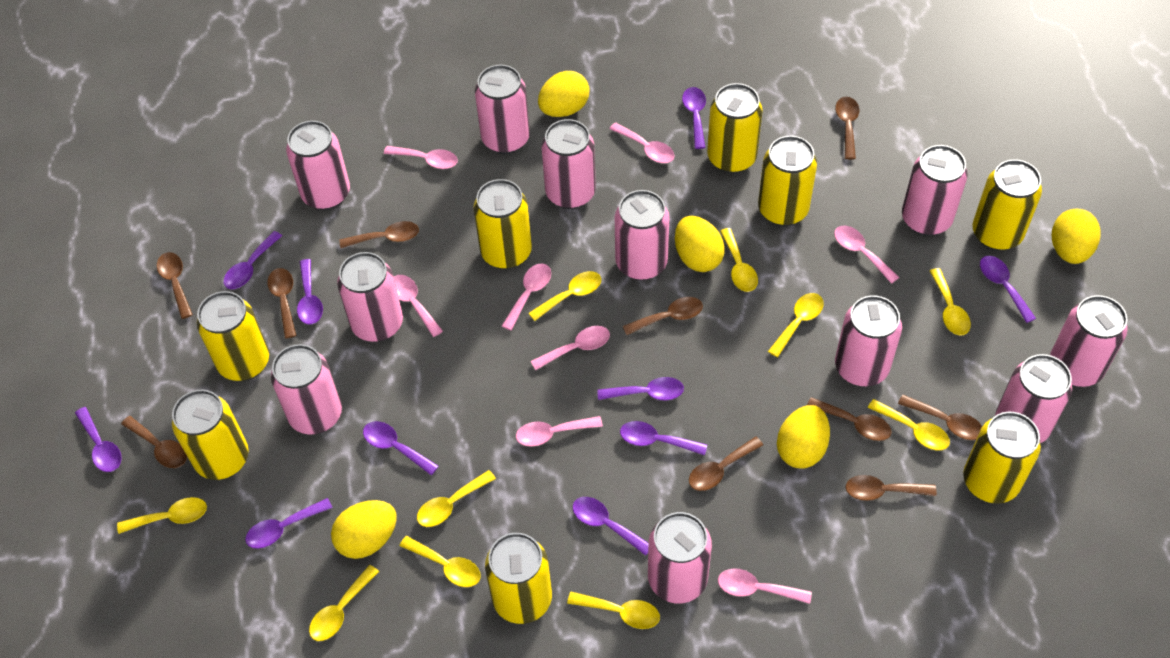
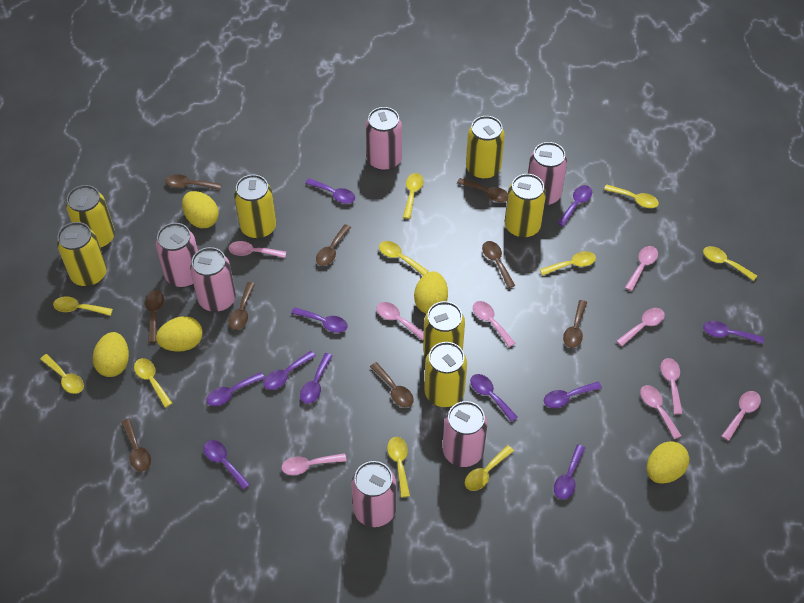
brown spoon: 10 -> 9
pink can: 11 -> 6
pink spoon: 8 -> 9
purple spoon: 10 -> 11
yellow can: 8 -> 7

